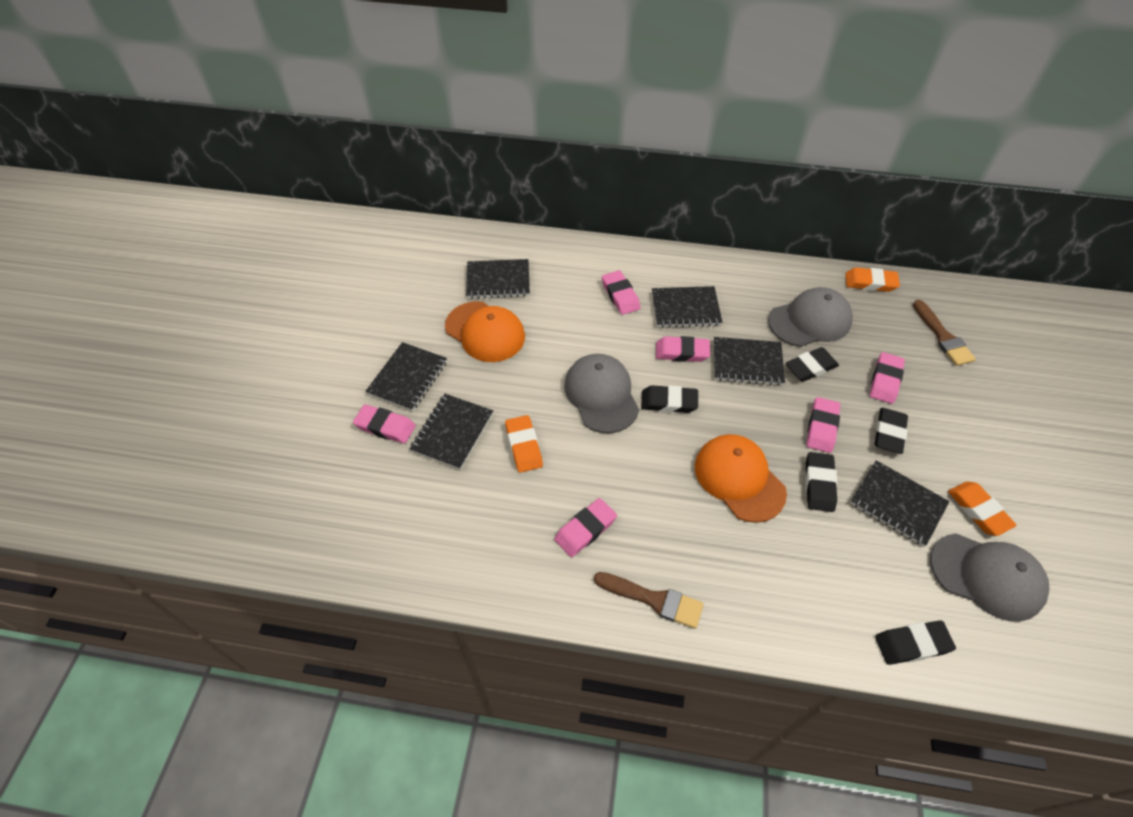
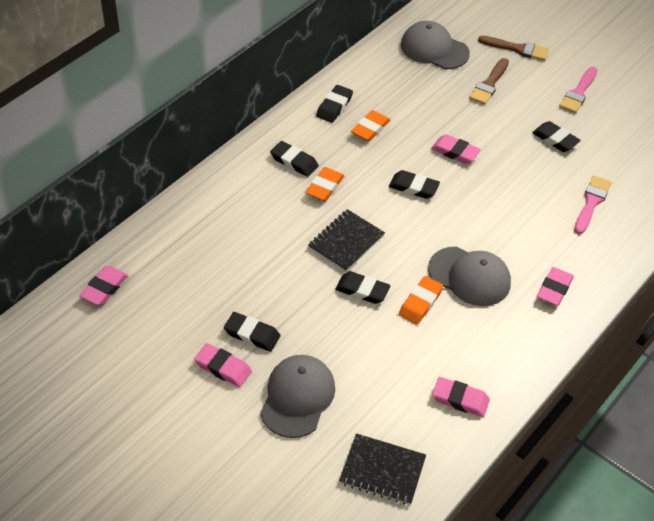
black eraser: 5 -> 6
black notebook: 6 -> 2
orange cap: 2 -> 0
pink brush: 0 -> 2
pink eraser: 6 -> 5

